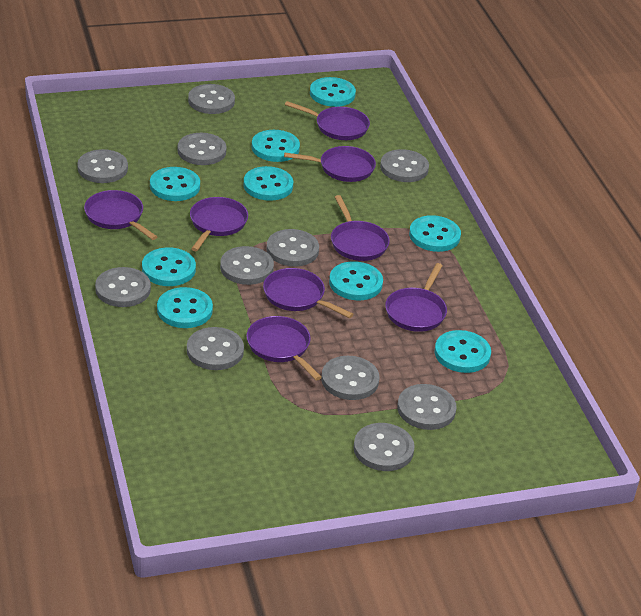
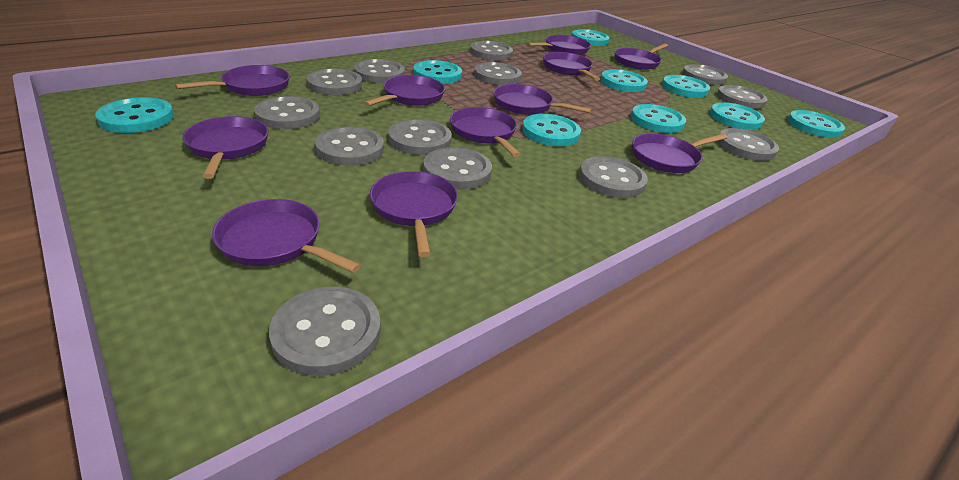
grey button: 11 -> 13
purple pan: 8 -> 11

